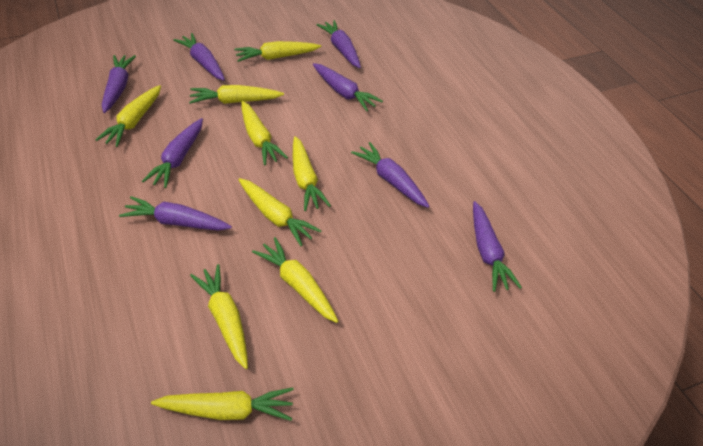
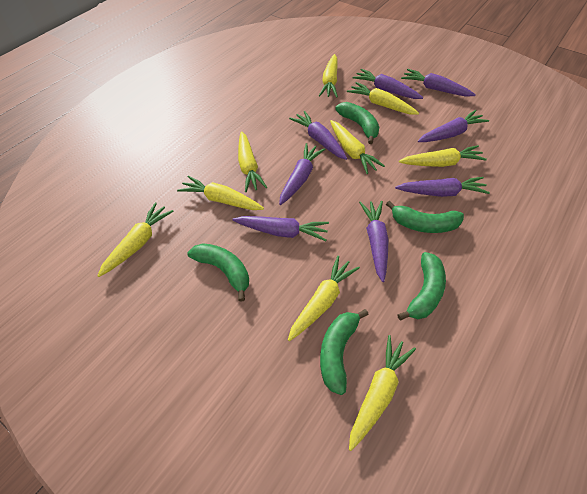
green banana: 0 -> 5

